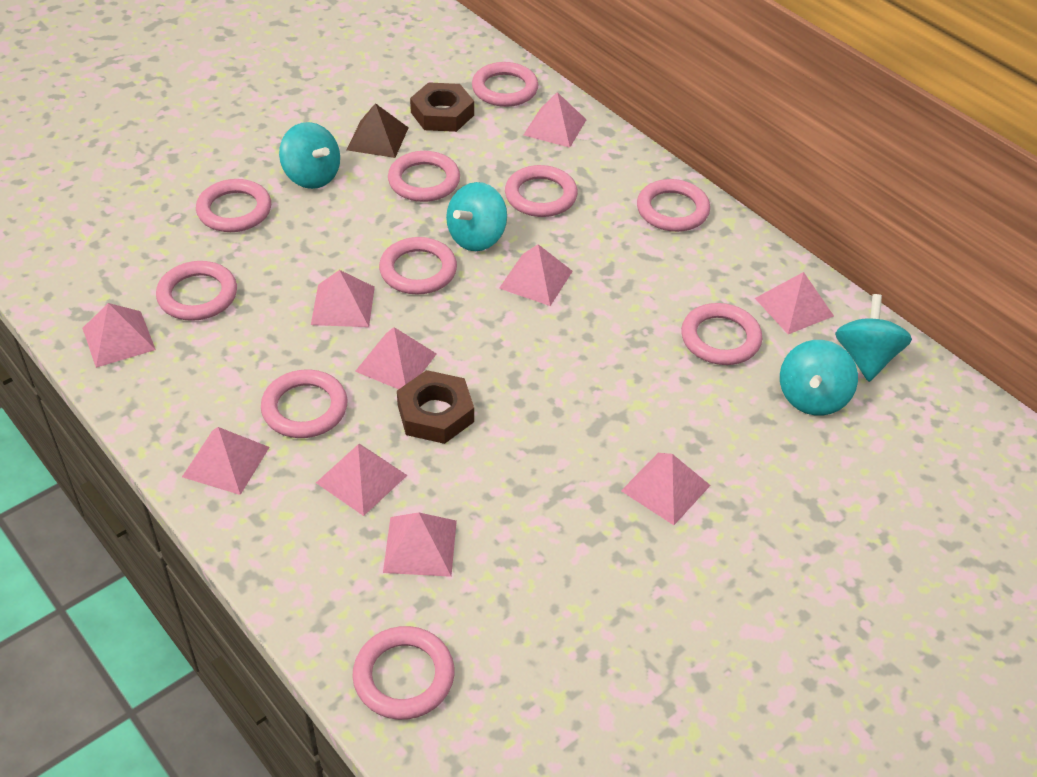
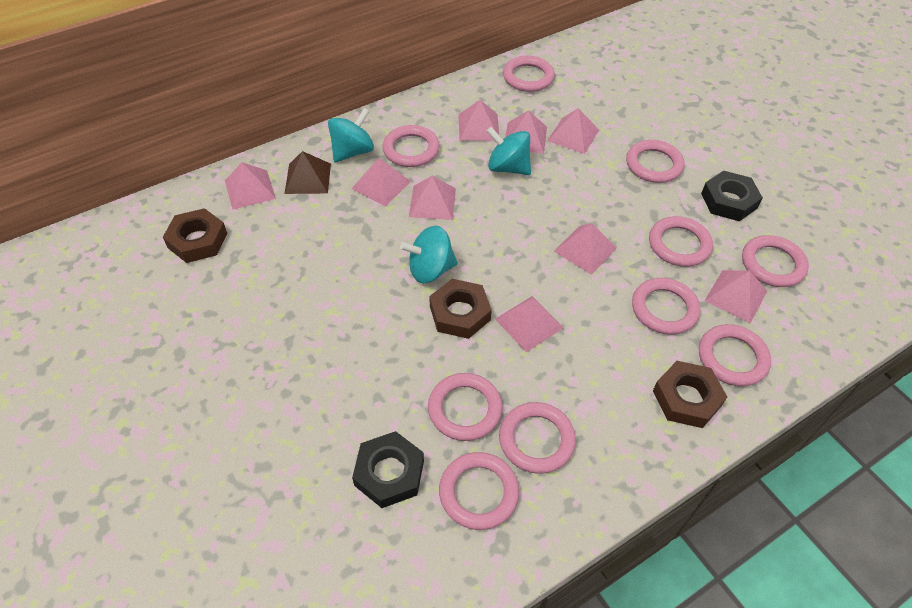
black nut: 0 -> 2
brown nut: 2 -> 3
pink pyramid: 10 -> 9
turquoise spinning top: 4 -> 3

